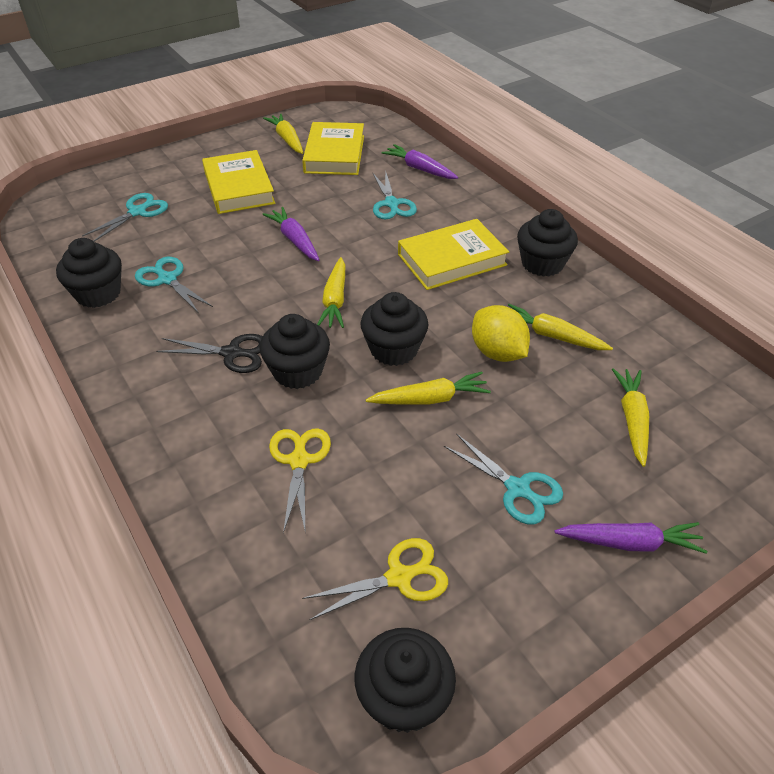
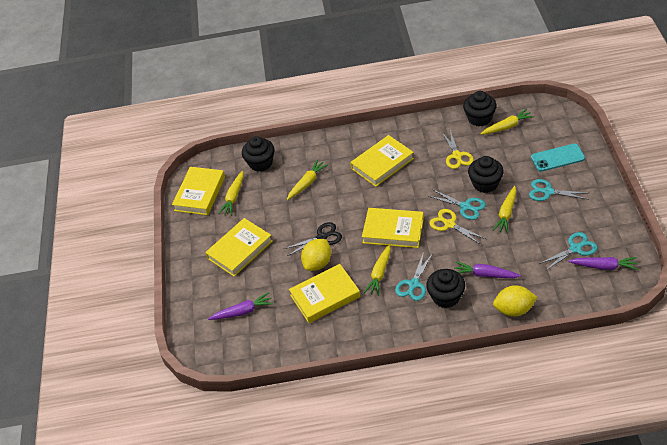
black cupcake: 5 -> 4
turquoise phone: 0 -> 1
yellow book: 3 -> 5
yellow lemon: 1 -> 2

